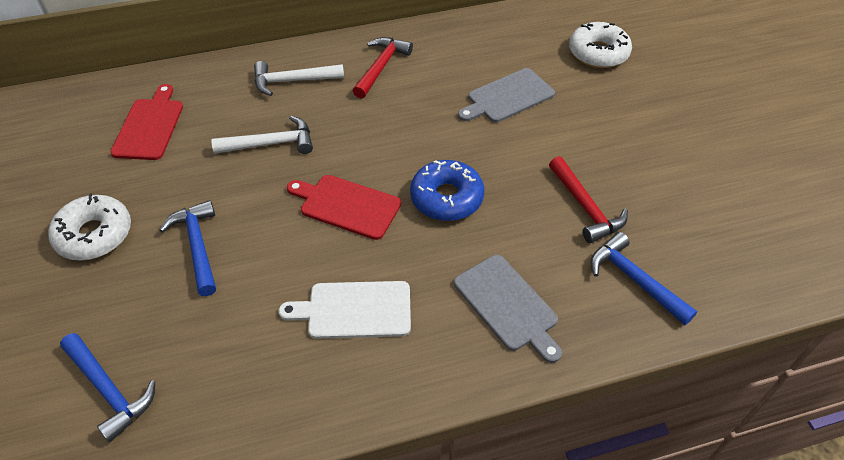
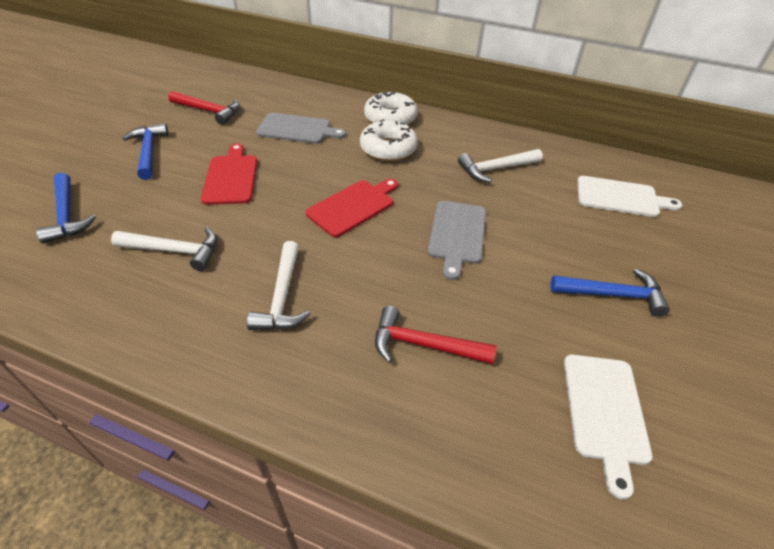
blue donut: 1 -> 0
white cutting board: 1 -> 2
white hammer: 2 -> 3

